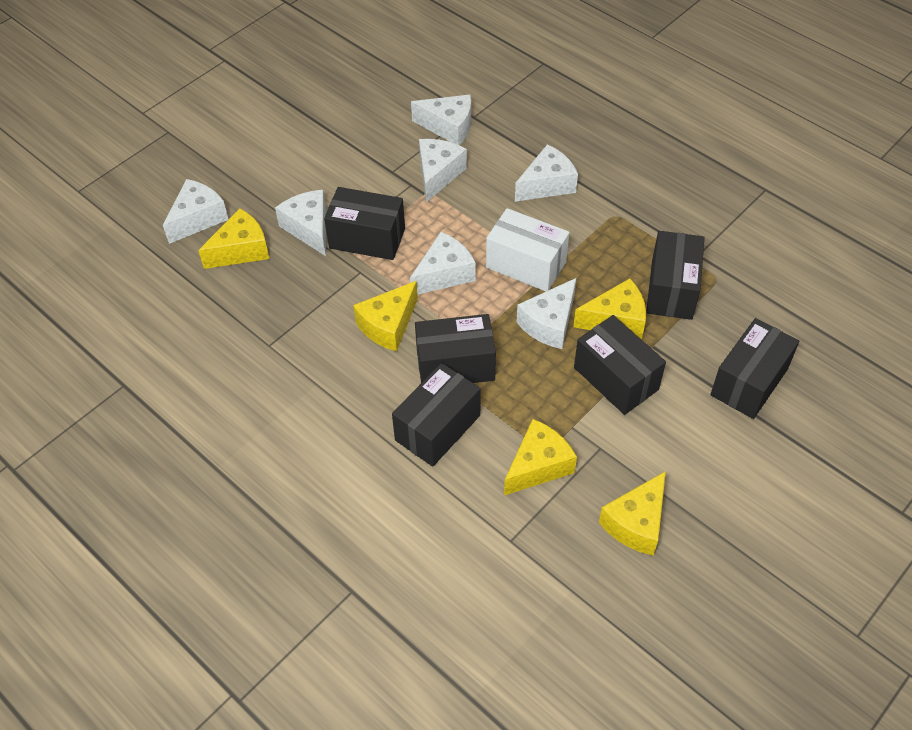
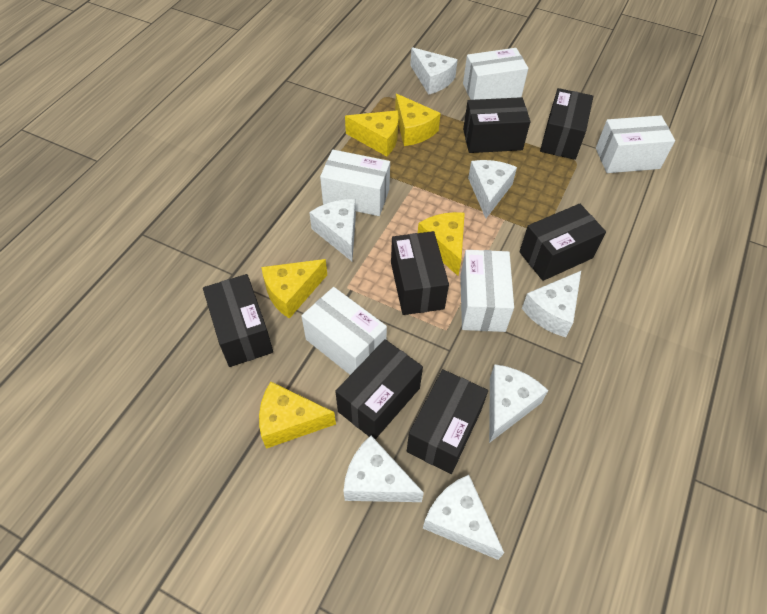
black box: 6 -> 7
white box: 1 -> 5

